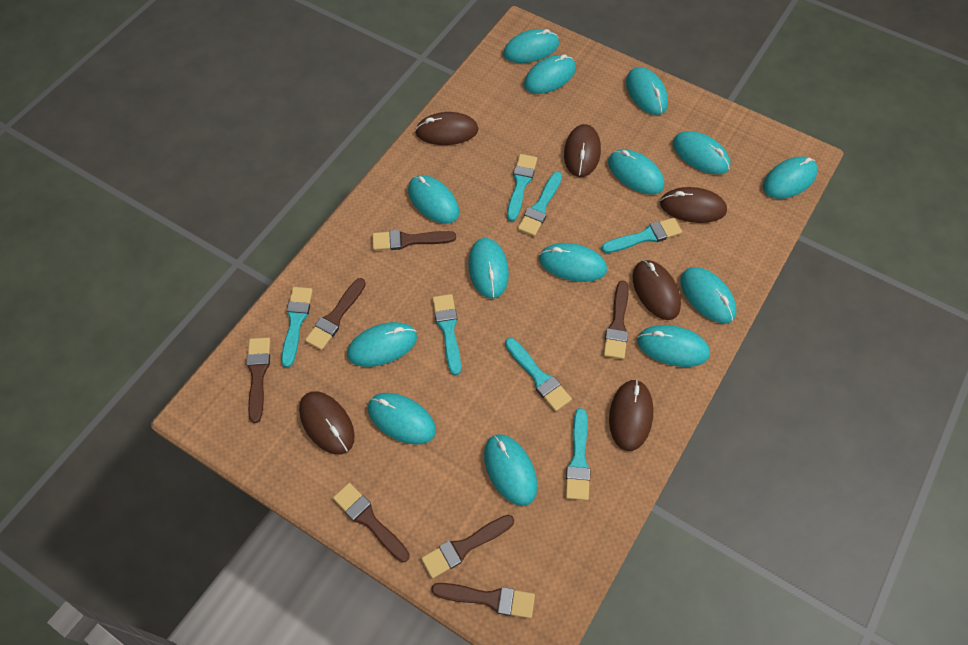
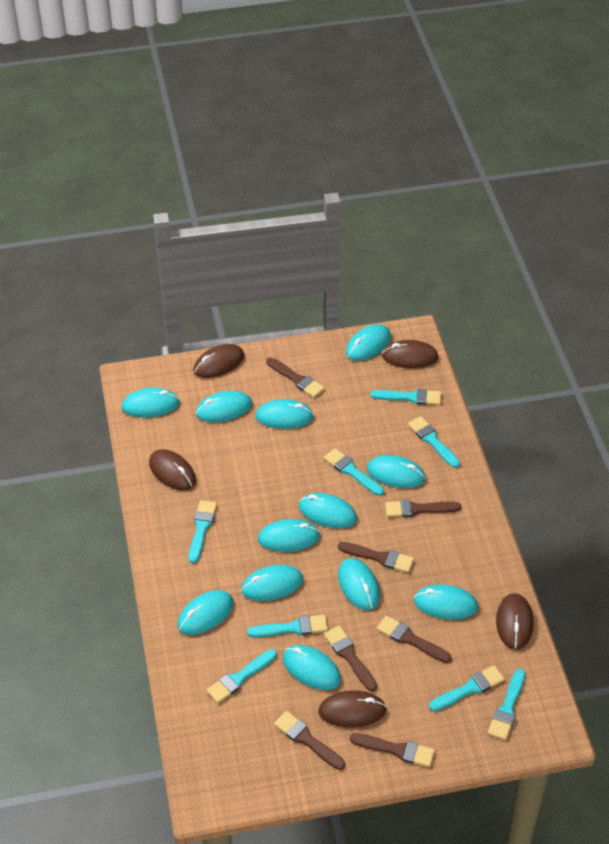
brown mouse: 6 -> 5
turquoise brush: 7 -> 8
turquoise mouse: 14 -> 12

